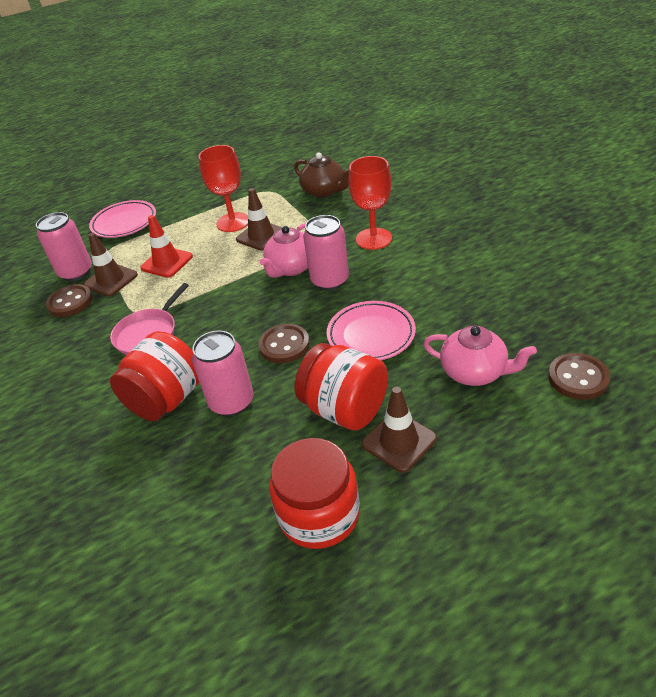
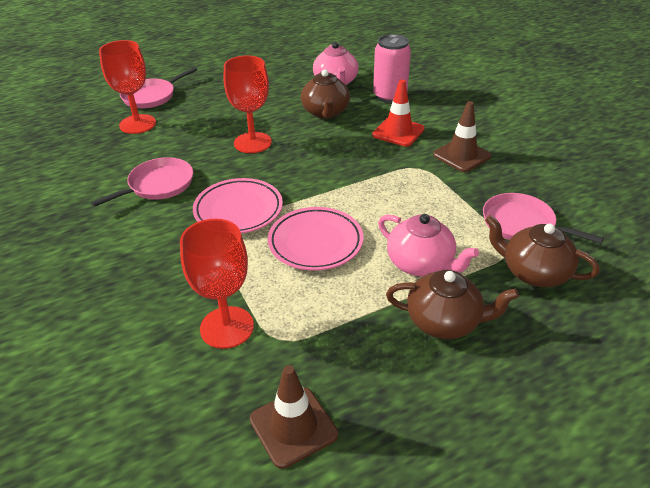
brown button: 3 -> 0
brown teapot: 1 -> 3
brown traffic cone: 3 -> 2
pink can: 3 -> 1
pink pan: 1 -> 3
red goblet: 2 -> 3
red jar: 3 -> 0

